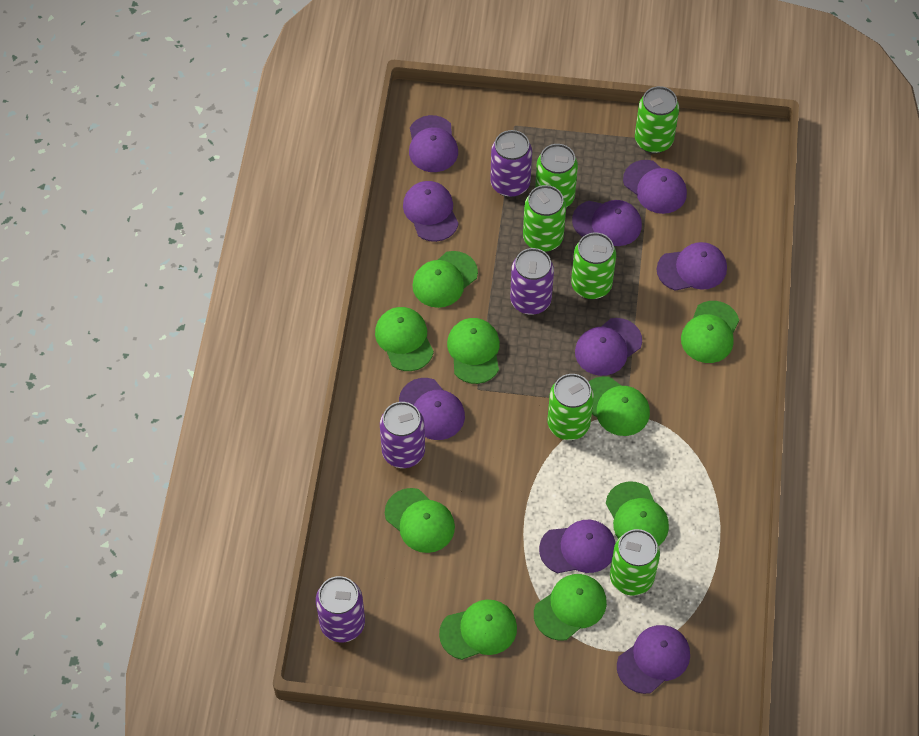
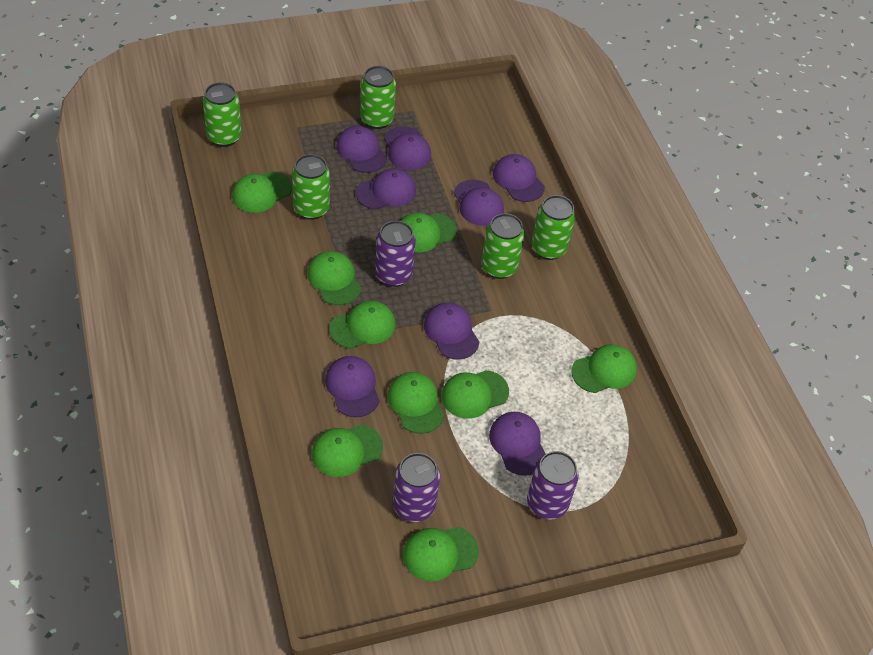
green can: 6 -> 5
purple can: 4 -> 3
purple cap: 9 -> 8

